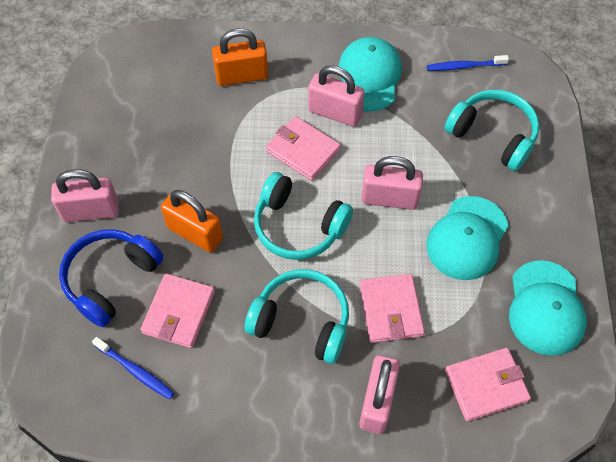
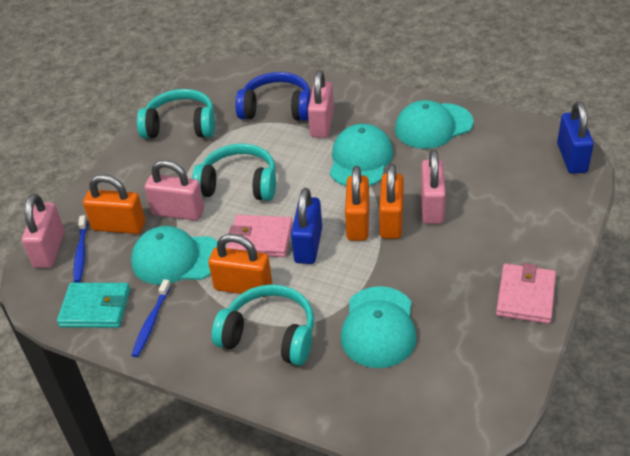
blue padlock: 0 -> 2
orange padlock: 2 -> 4
pink wallet: 4 -> 2
turquoise cap: 3 -> 4
turquoise wallet: 0 -> 1

